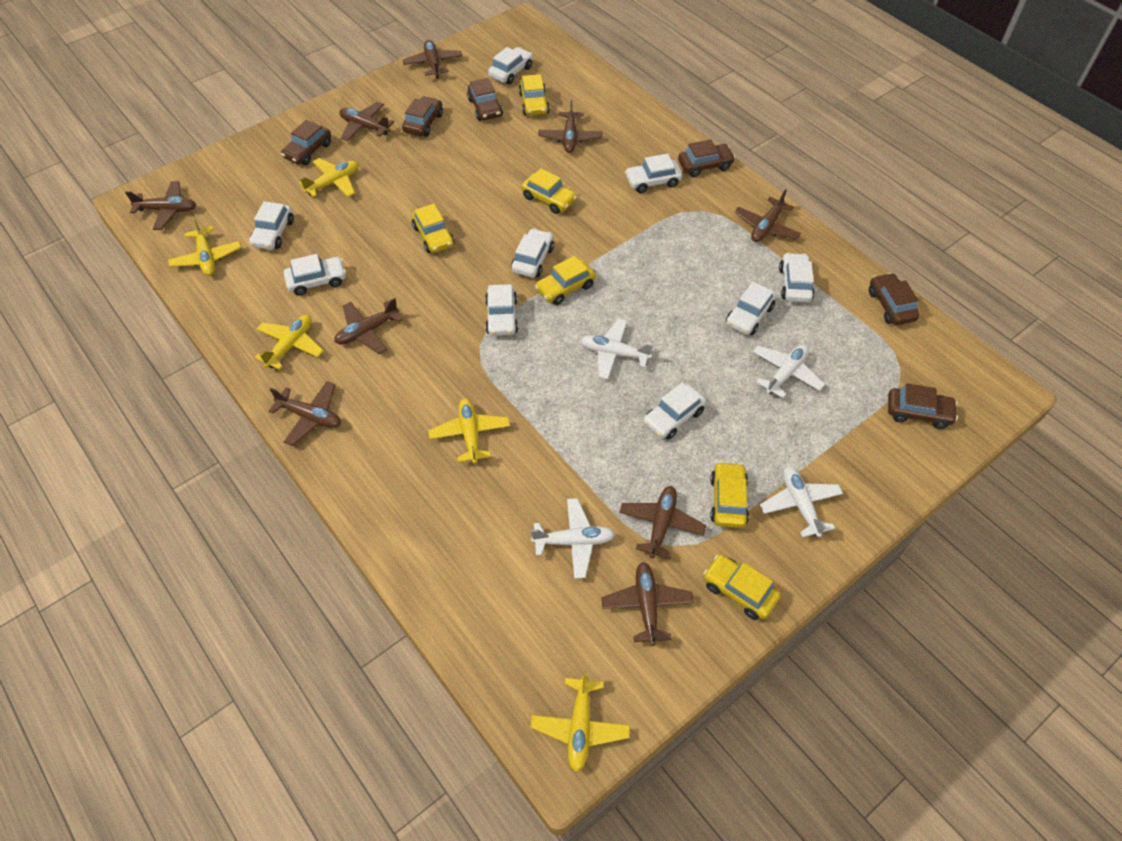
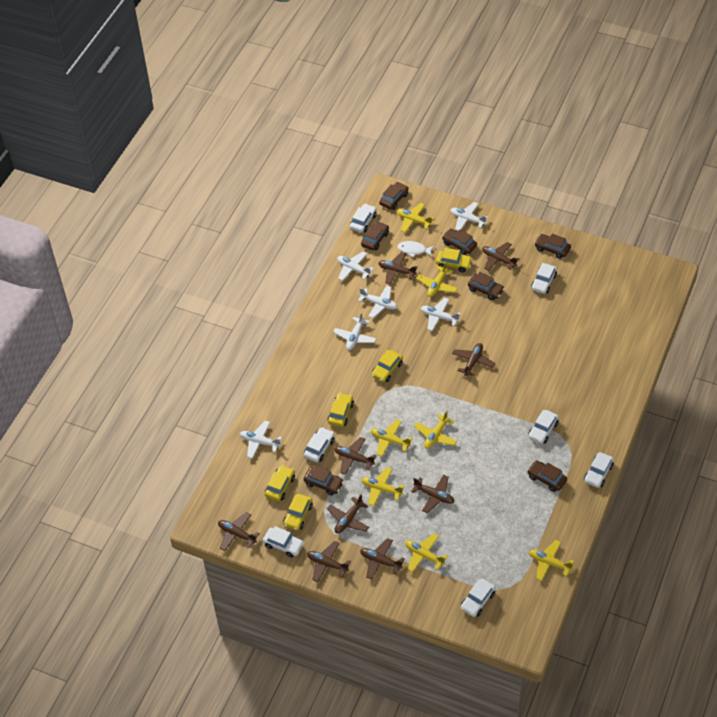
brown car: 6 -> 7
white car: 9 -> 7
white fish: 0 -> 1
white plane: 4 -> 6
yellow car: 6 -> 5
yellow plane: 5 -> 7

